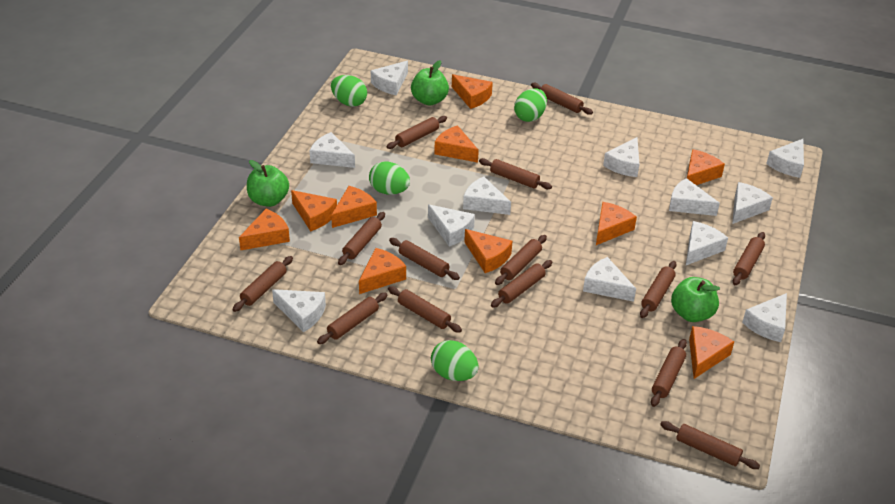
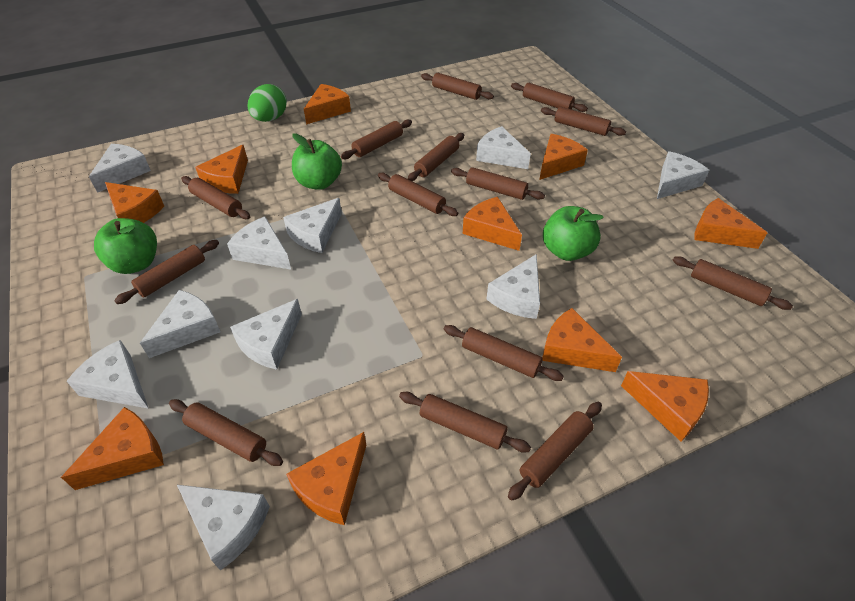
green egg: 4 -> 1
white cheese: 12 -> 10

